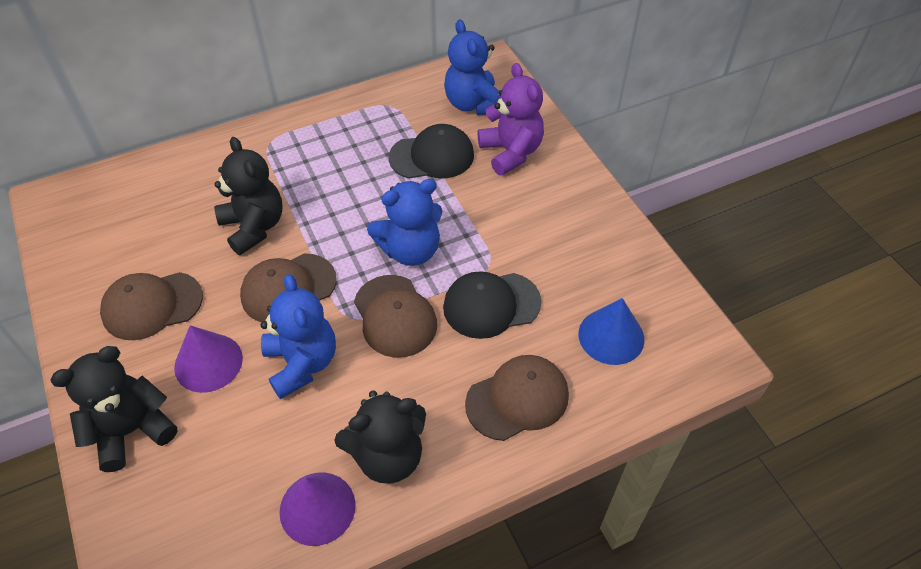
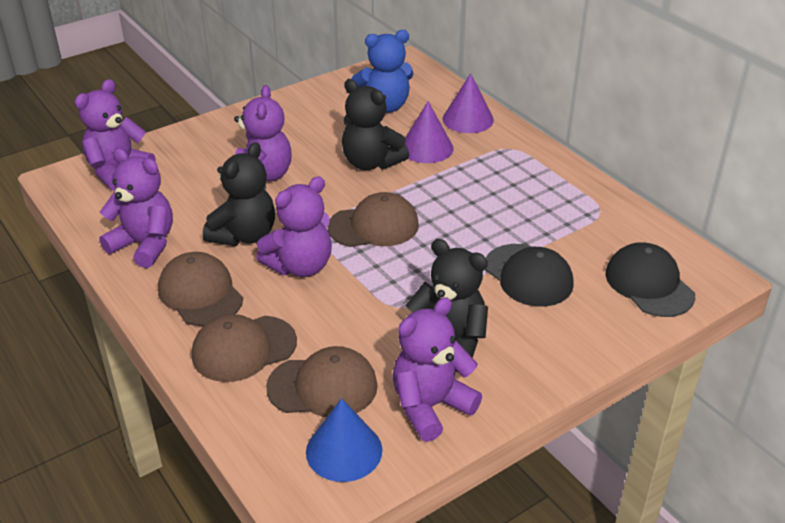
blue teddy bear: 3 -> 1
purple teddy bear: 1 -> 5

